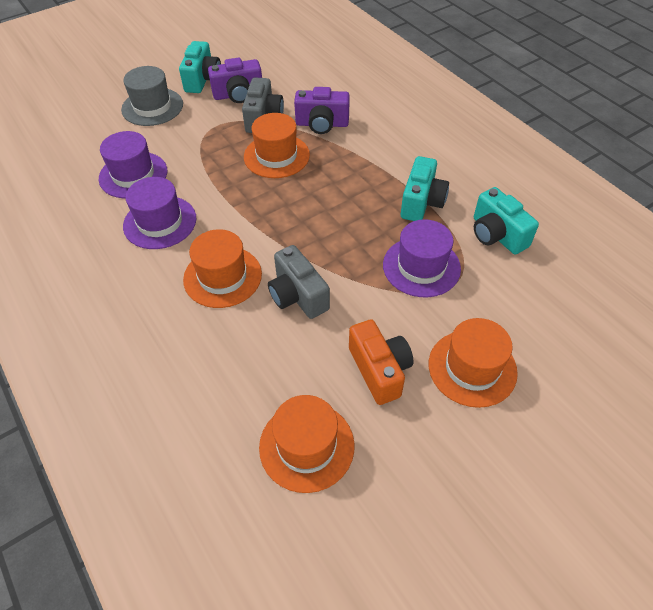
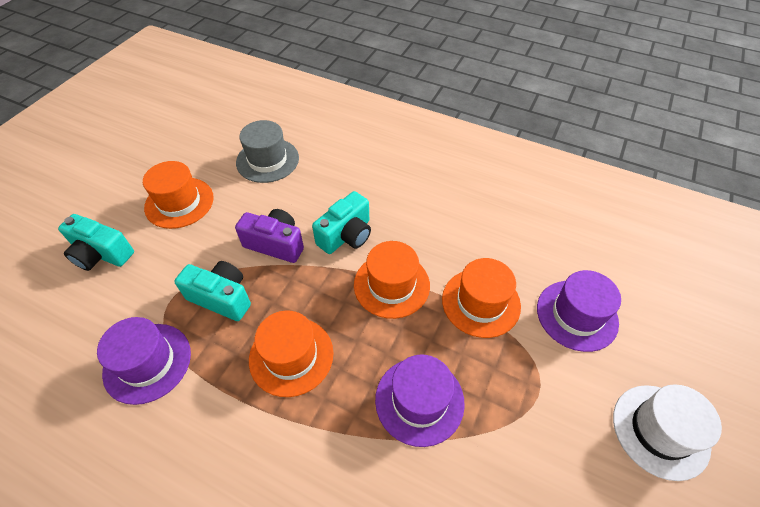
grey camera: 2 -> 0
orange camera: 1 -> 0
purple camera: 2 -> 1
white hat: 0 -> 1

